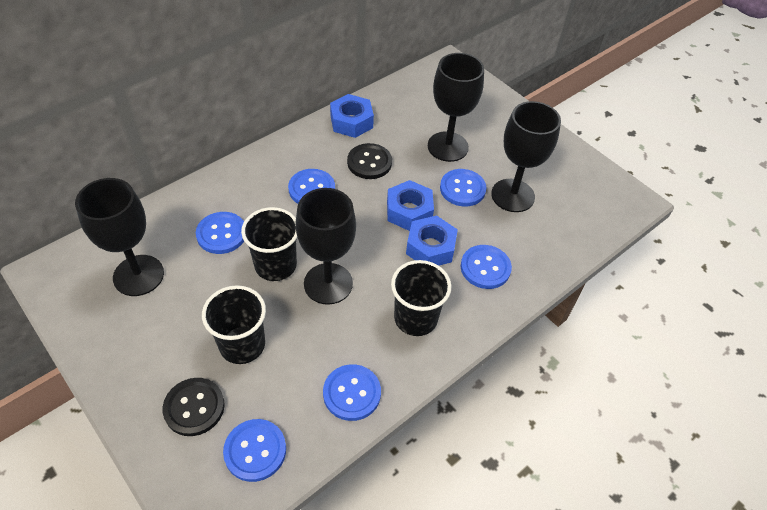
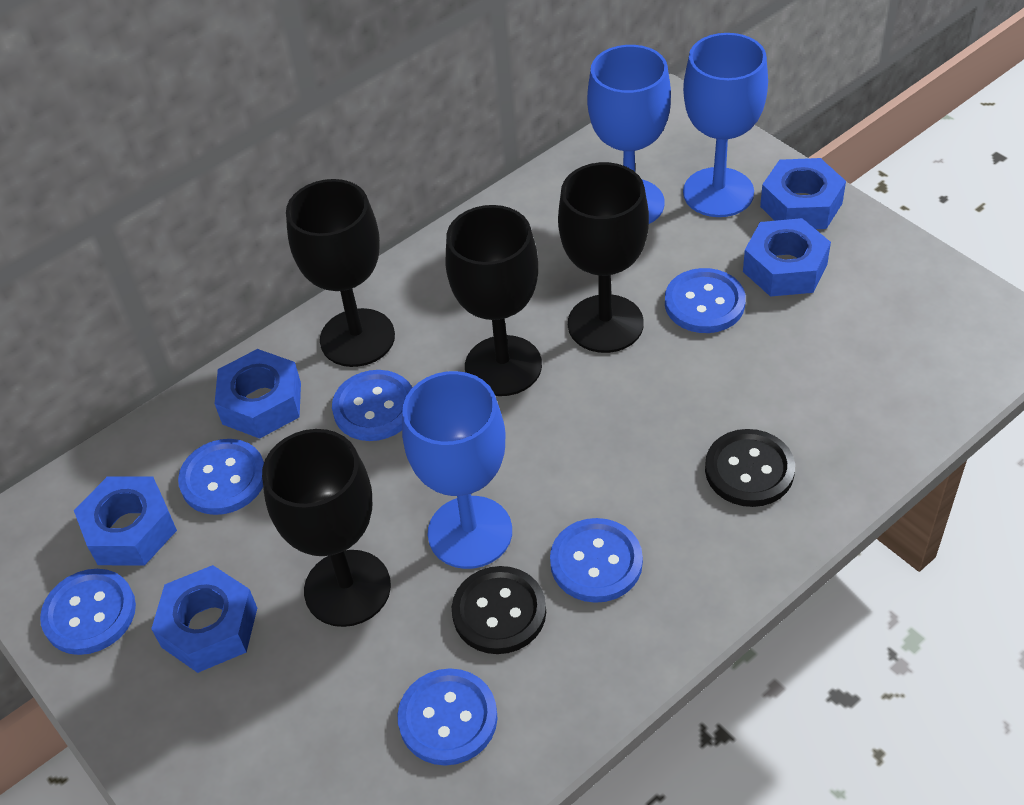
black cup: 3 -> 0
blue goblet: 0 -> 3
blue nut: 3 -> 5

